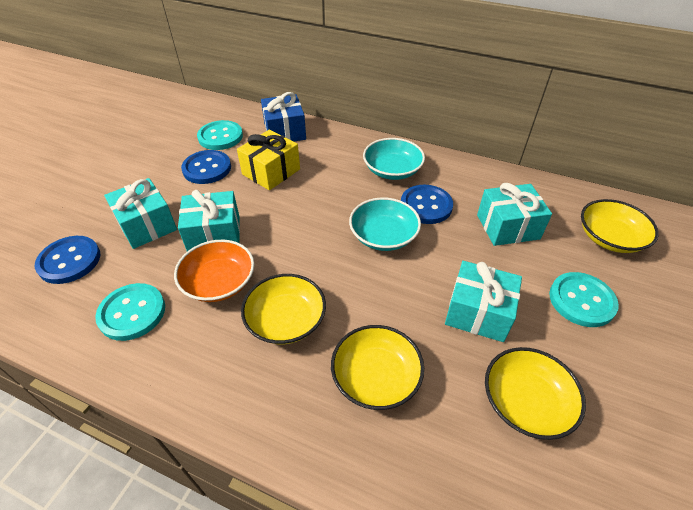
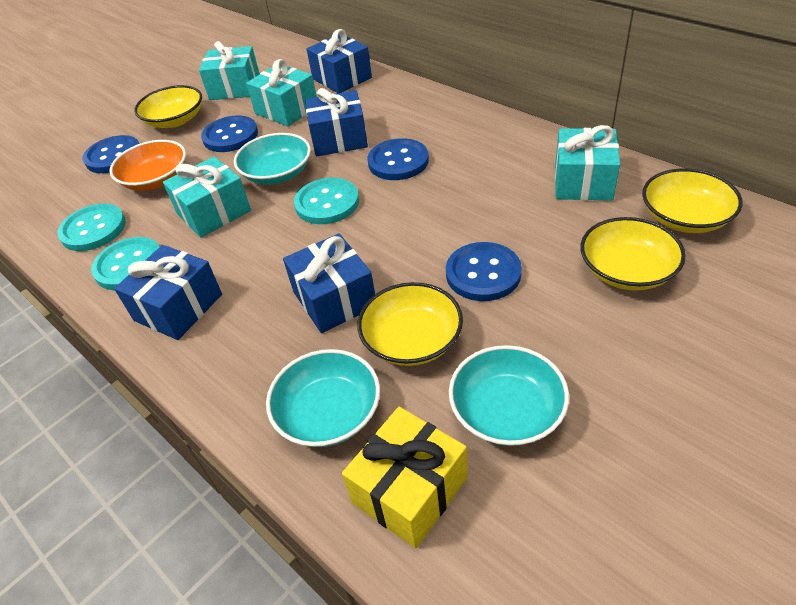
blue button: 3 -> 4
blue gift: 1 -> 4
turquoise bowl: 2 -> 3

